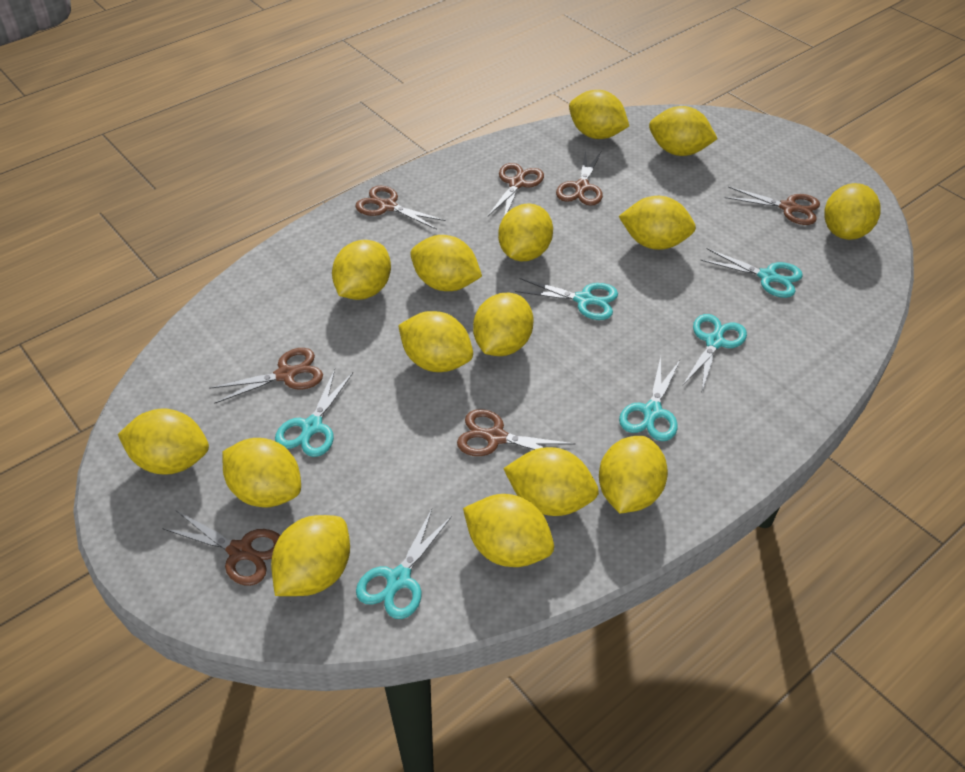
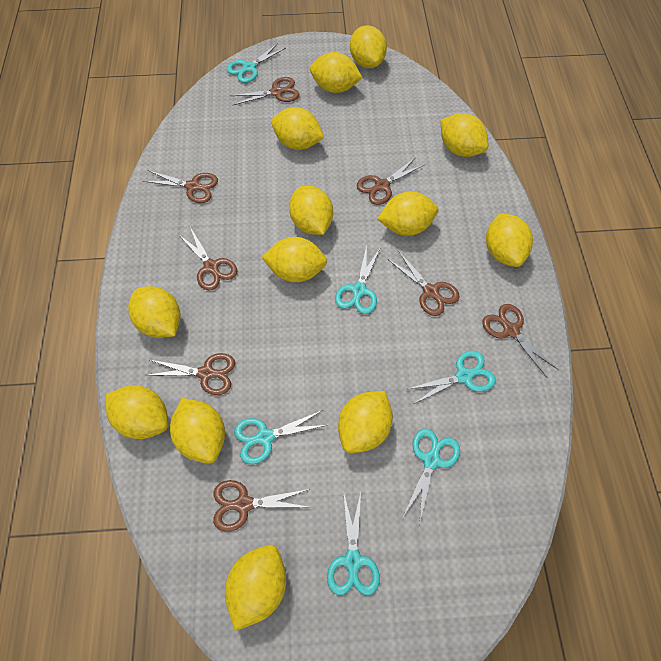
brown scissors: 7 -> 8
yellow lemon: 15 -> 13

